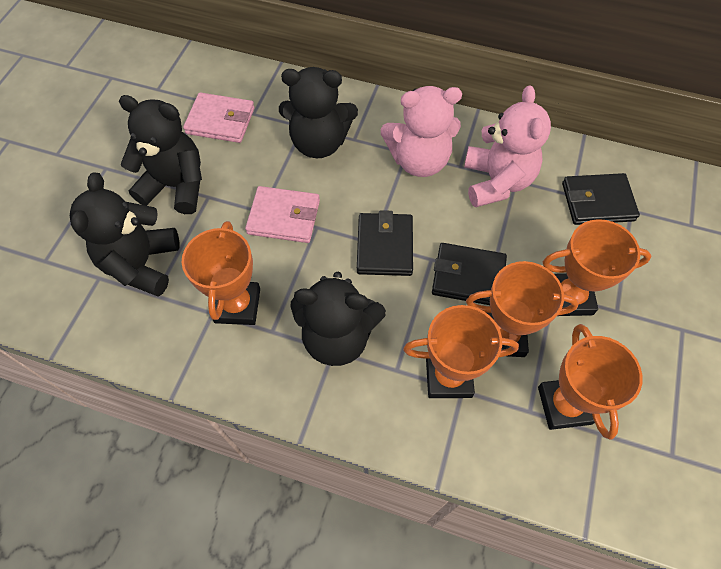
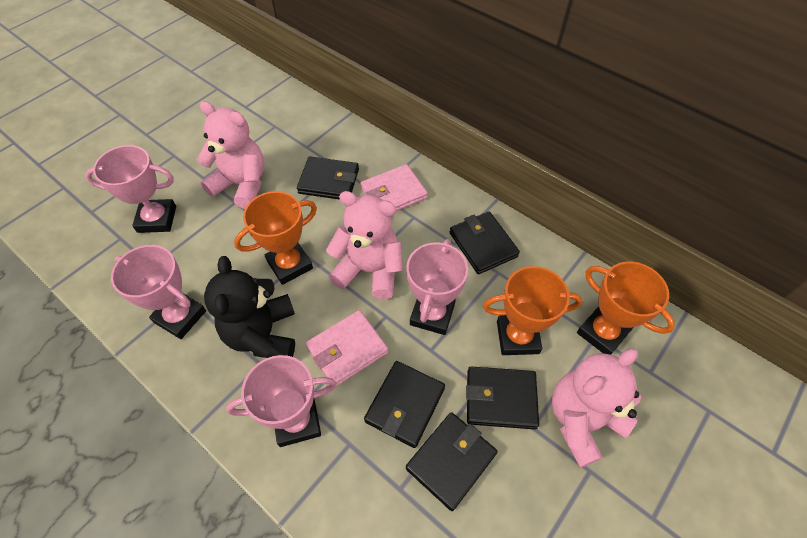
black teddy bear: 4 -> 1
black wallet: 3 -> 5
orange trophy: 5 -> 3
pink teddy bear: 2 -> 3
pink trophy: 0 -> 4

